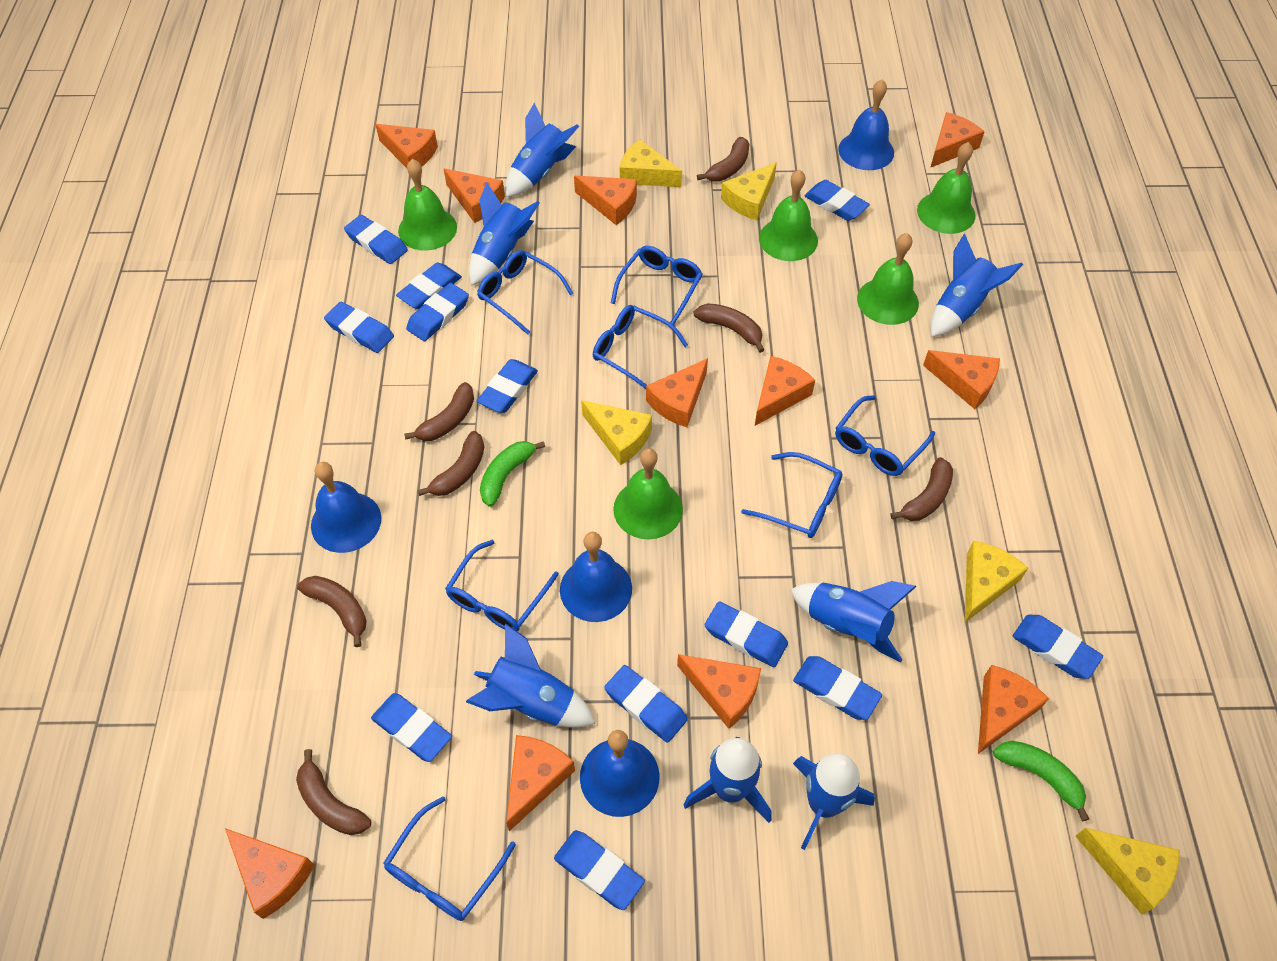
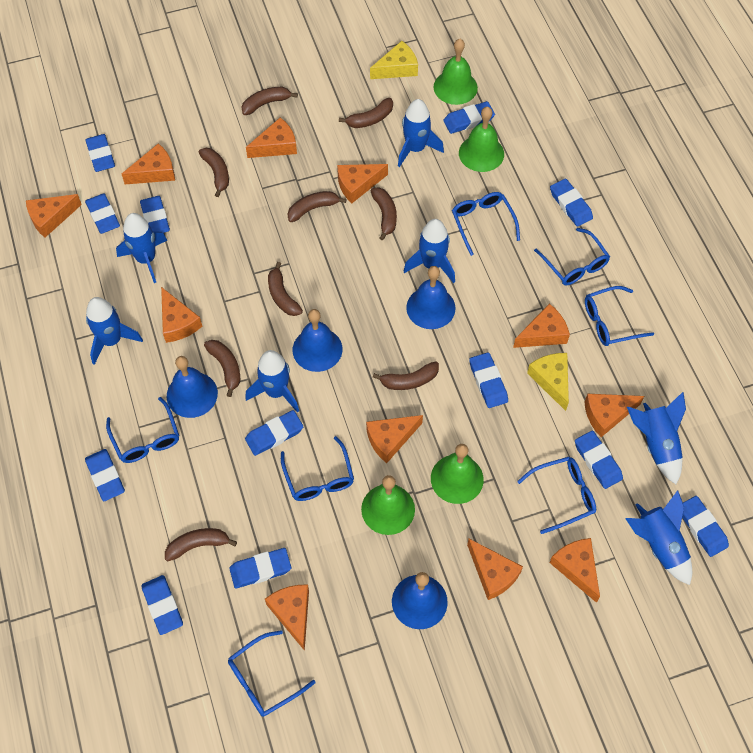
brown banana: 7 -> 9
green banana: 2 -> 0
green bell: 5 -> 4
yellow cheese: 5 -> 2

